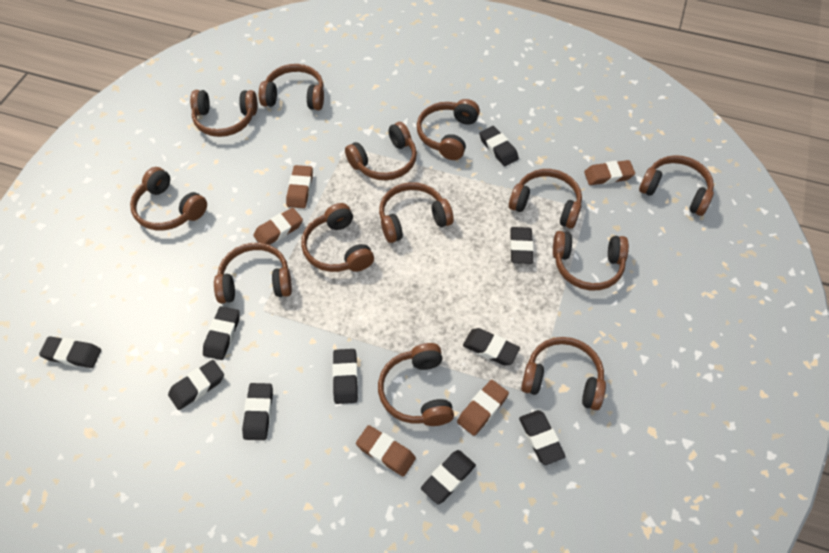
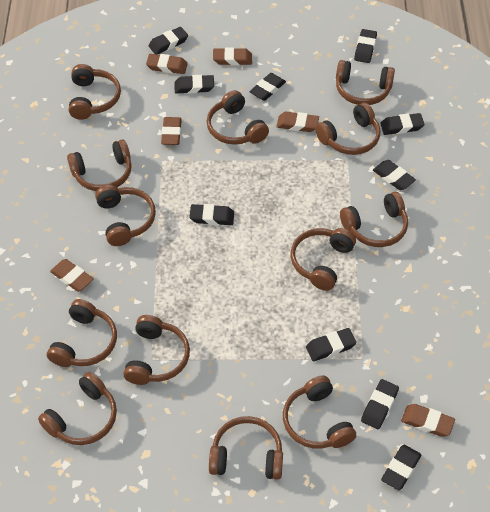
brown eraser: 5 -> 6

